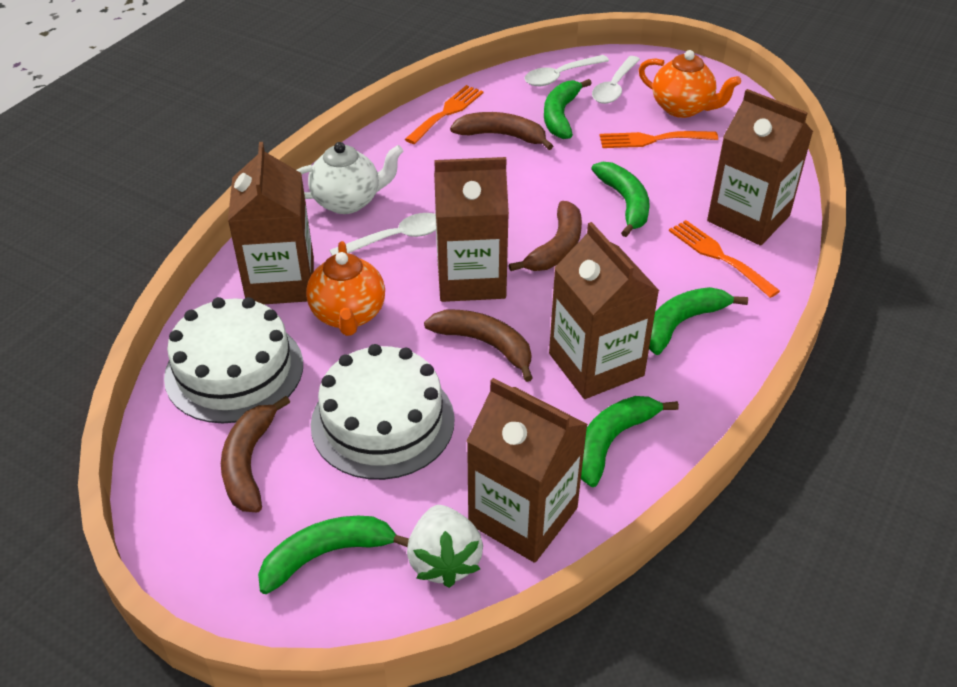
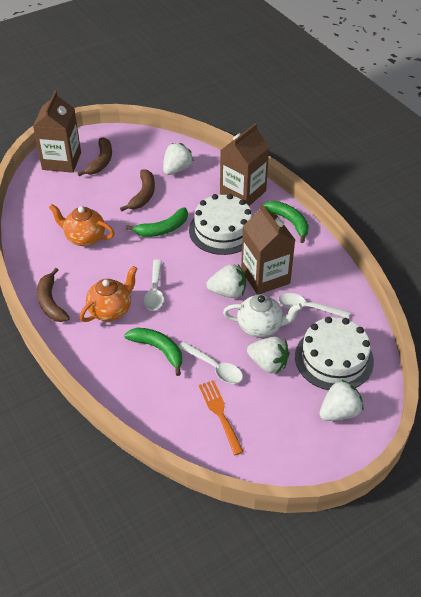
brown banana: 4 -> 3
brown carton: 5 -> 3
green banana: 5 -> 3
orange fork: 3 -> 1
white strawberry: 1 -> 4

